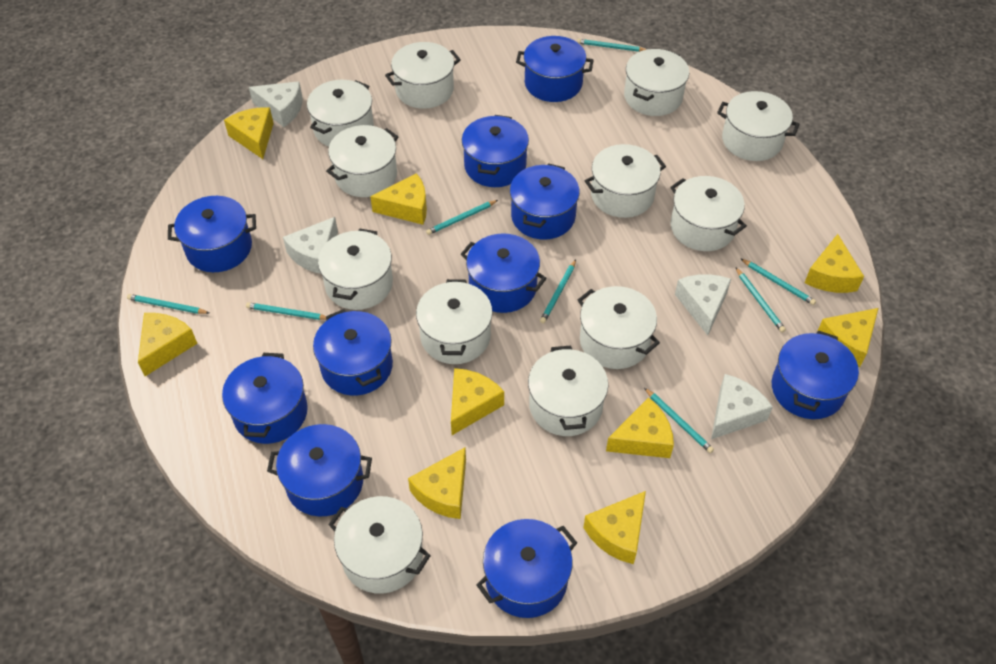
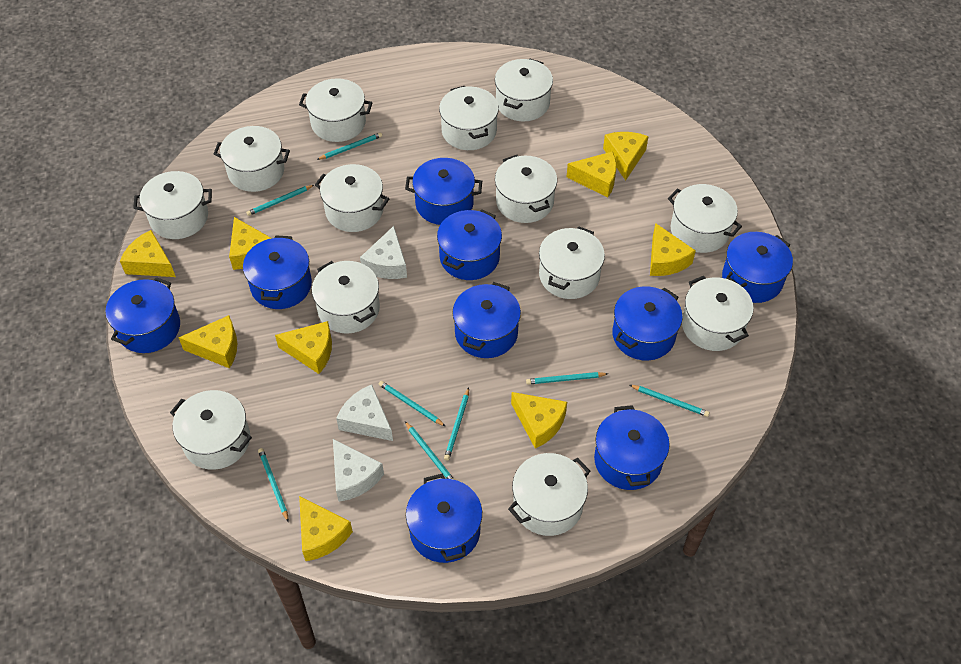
blue pot: 10 -> 9
white cheese: 4 -> 3
white pot: 12 -> 13

